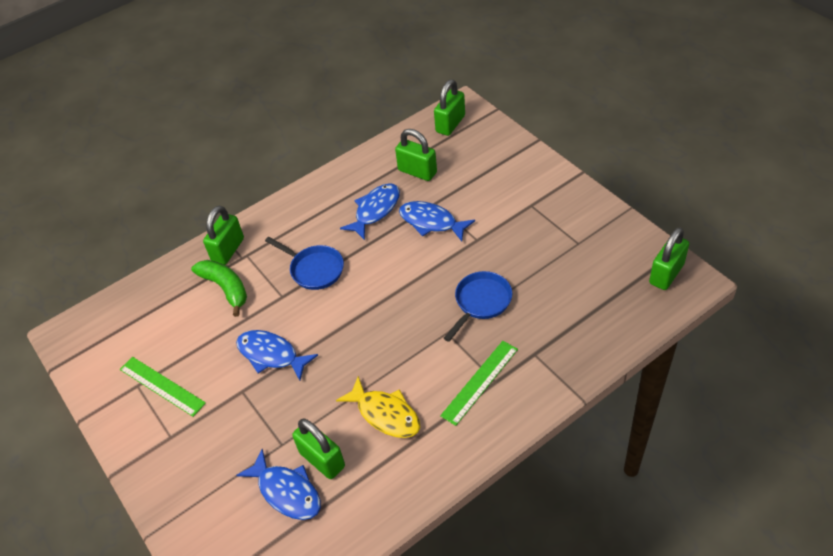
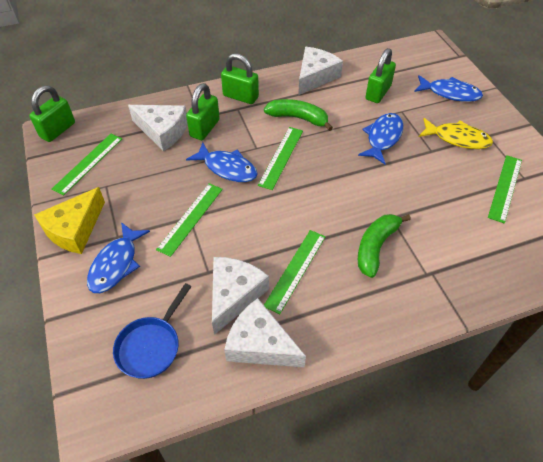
blue pan: 2 -> 1
green banana: 1 -> 2
green padlock: 5 -> 4
green ruler: 2 -> 5
white cheese: 0 -> 4
yellow cheese: 0 -> 1

